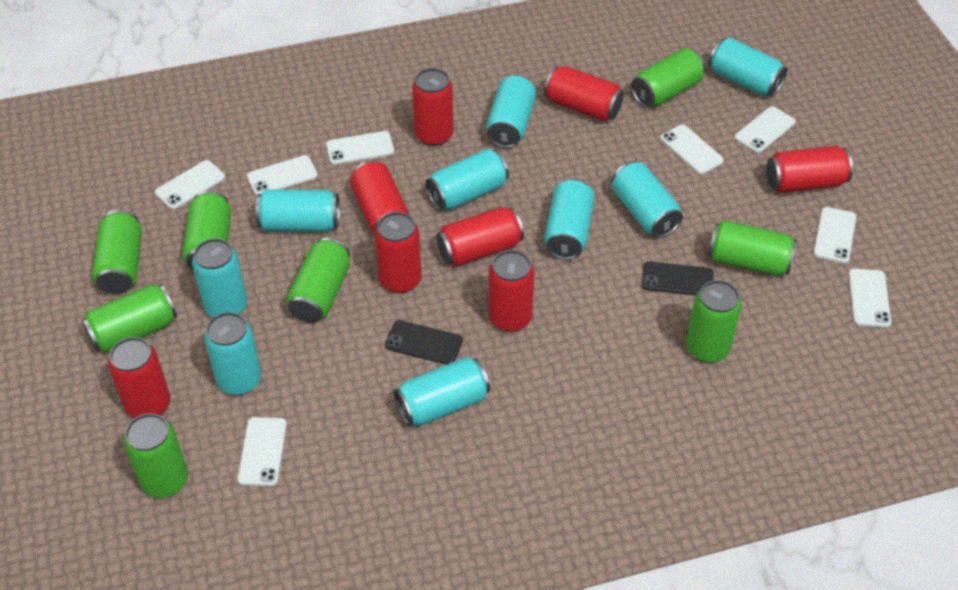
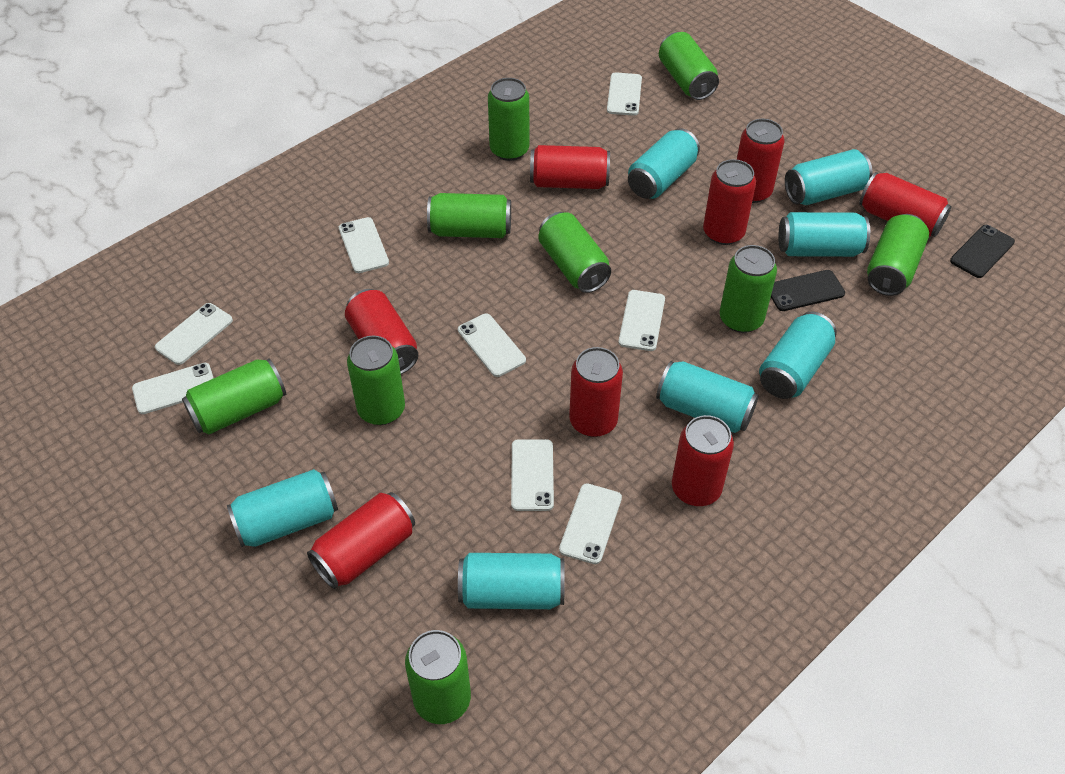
green can: 8 -> 9
turquoise can: 9 -> 7

